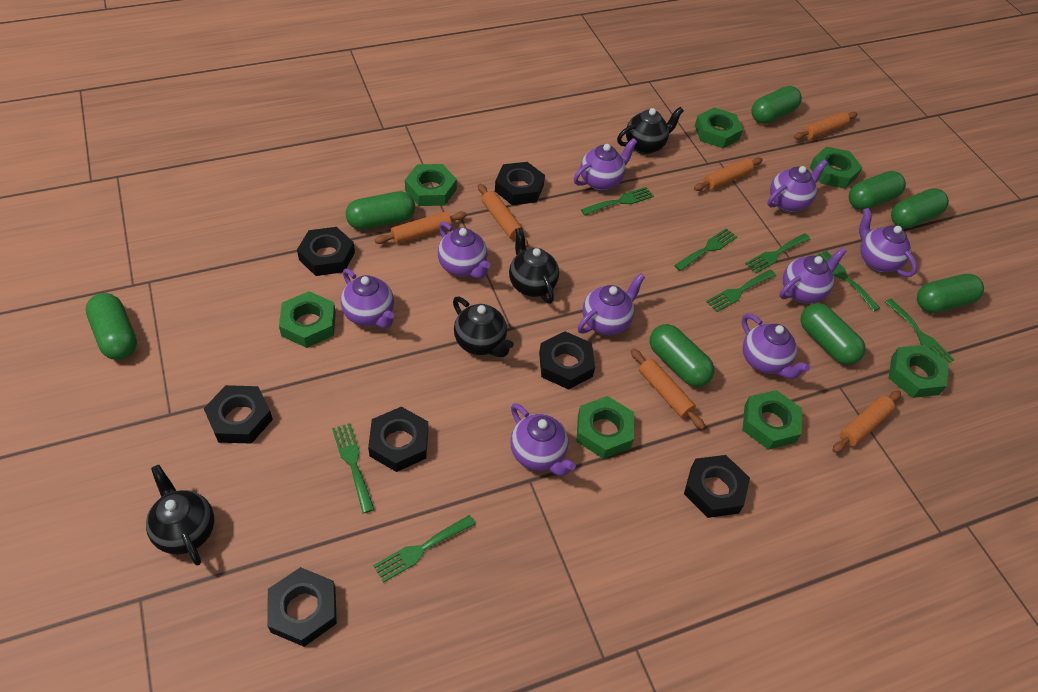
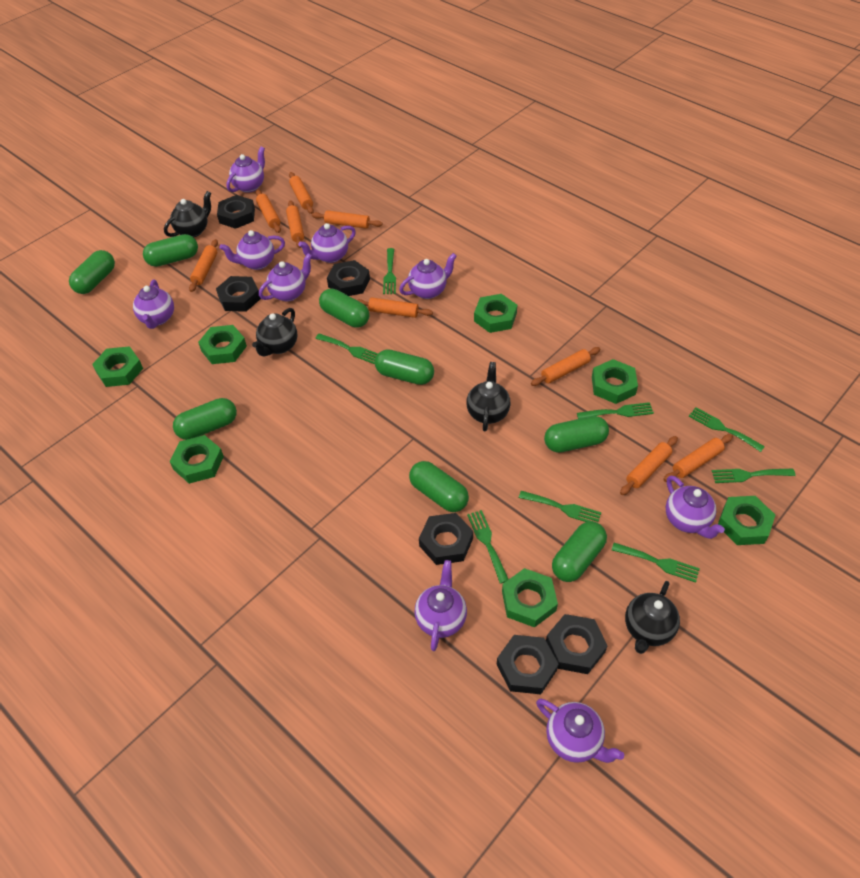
black nut: 7 -> 6
orange rolling pin: 6 -> 9

